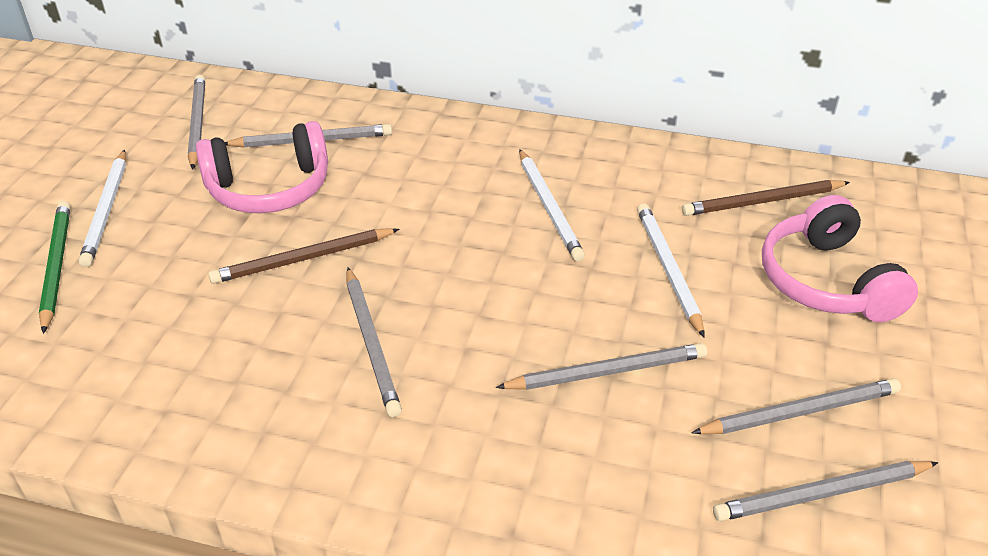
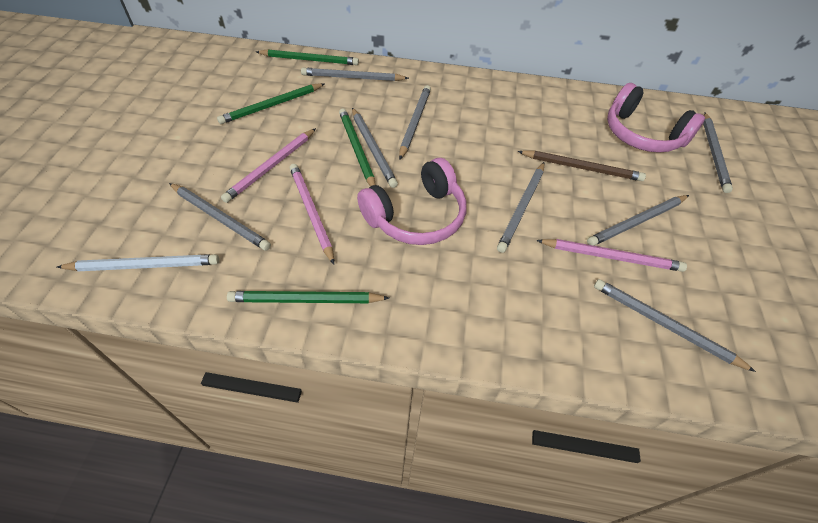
brown pencil: 2 -> 1
green pencil: 1 -> 4
grey pencil: 6 -> 8
pink pencil: 0 -> 3
white pencil: 3 -> 1

